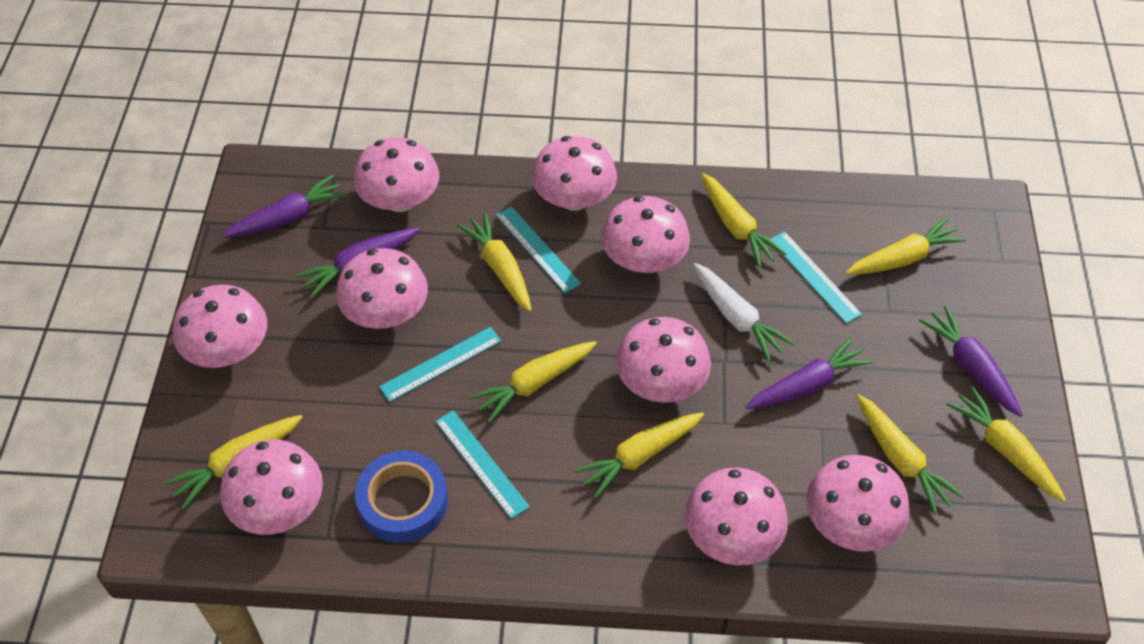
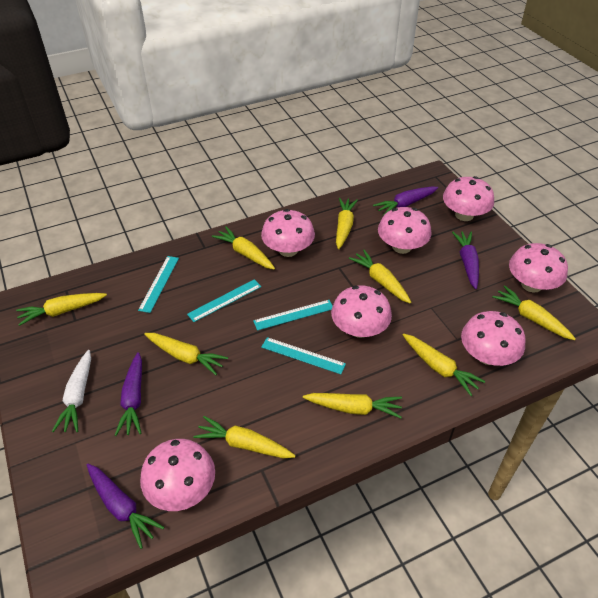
blue tape: 1 -> 0
pink mushroom: 9 -> 7
yellow carrot: 8 -> 9

